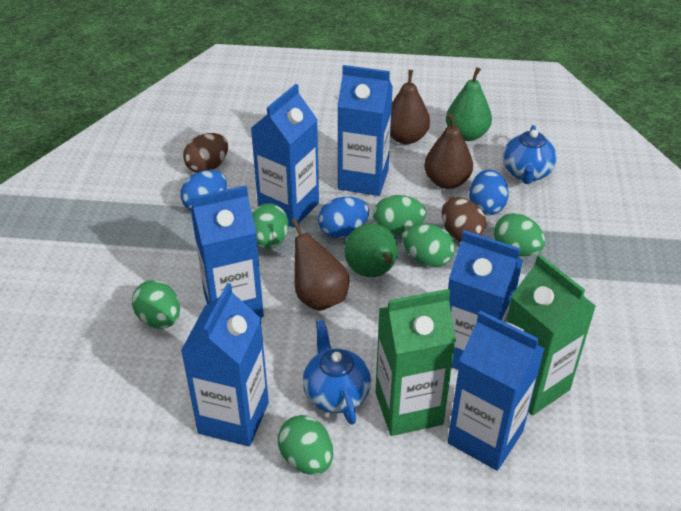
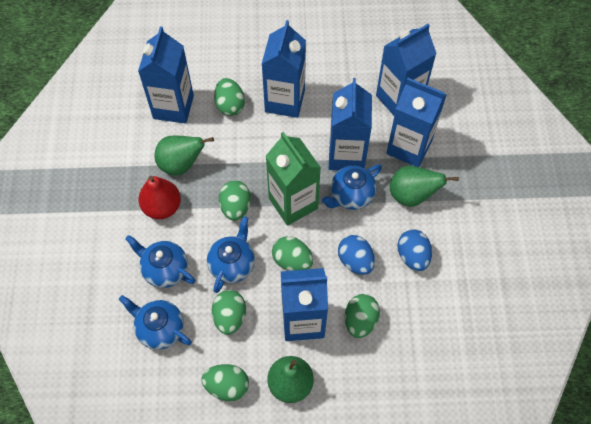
blue egg: 3 -> 2
blue teapot: 2 -> 4
brown egg: 2 -> 0
brown pear: 3 -> 0
green carton: 2 -> 1
green pear: 2 -> 3
red pear: 0 -> 1

